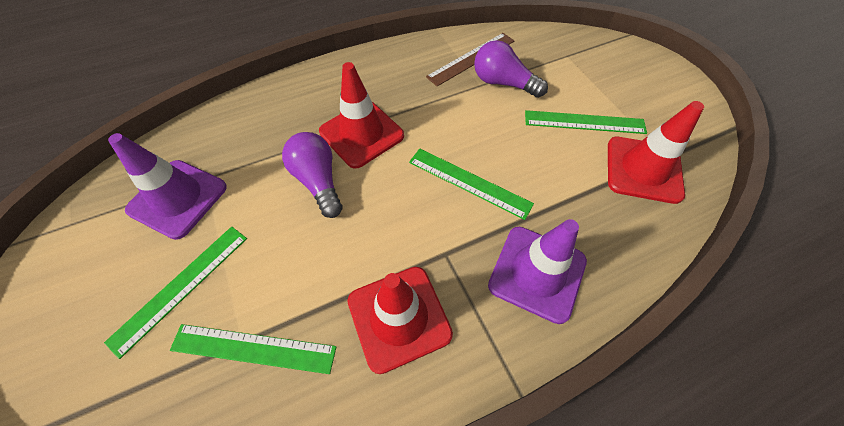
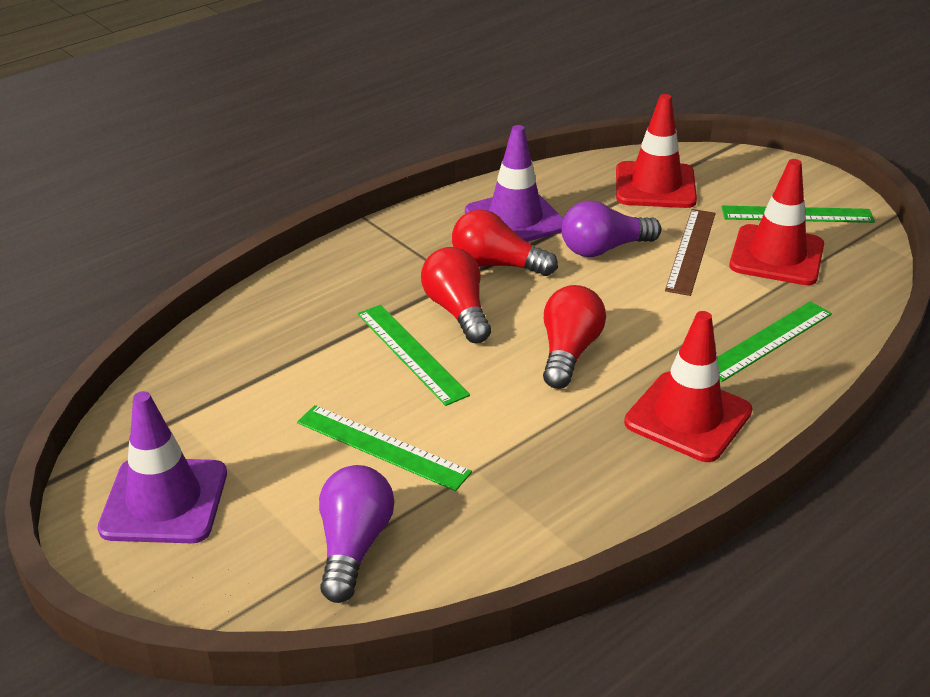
red light bulb: 0 -> 3

